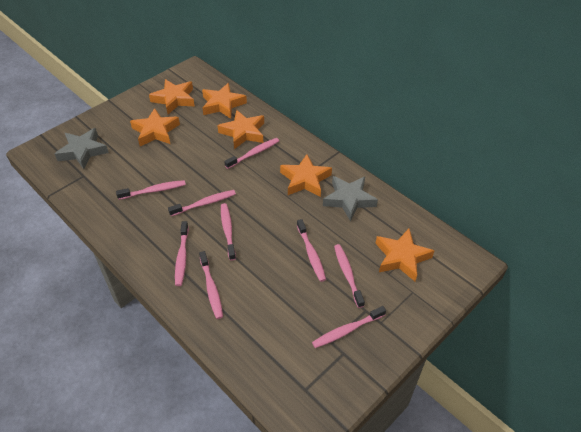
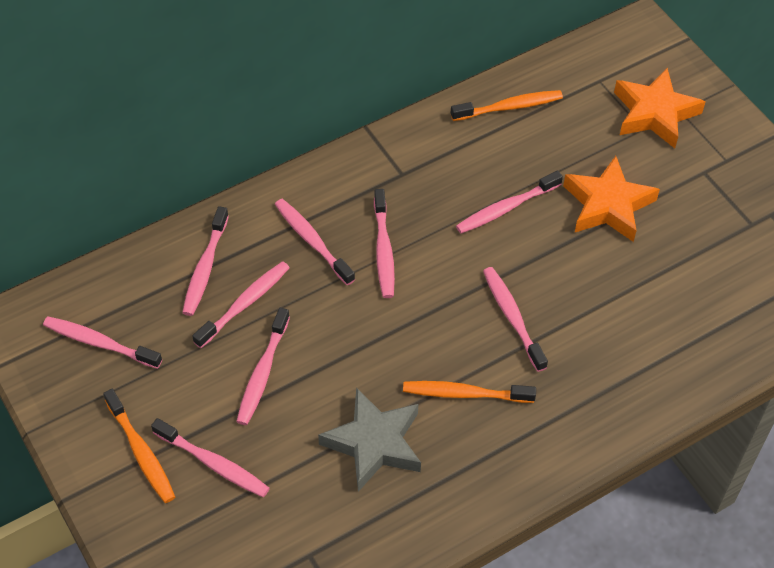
grey star: 2 -> 1
orange star: 6 -> 2
orange toothbrush: 0 -> 3

